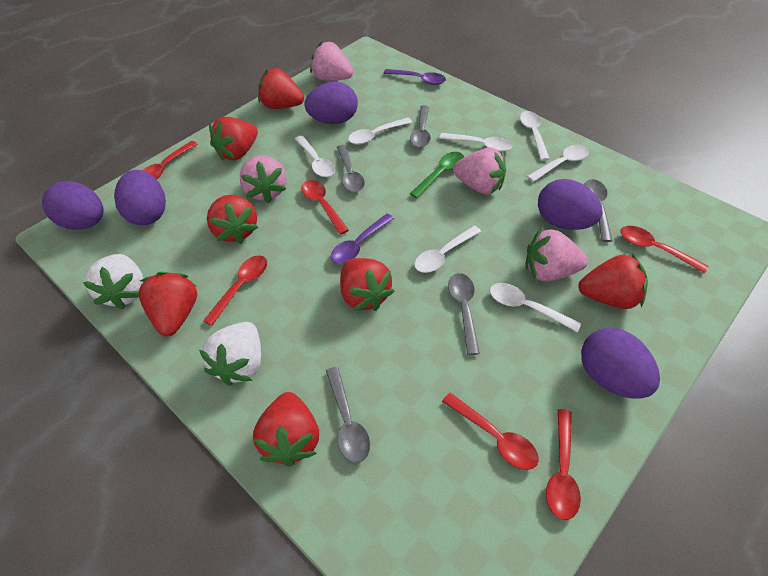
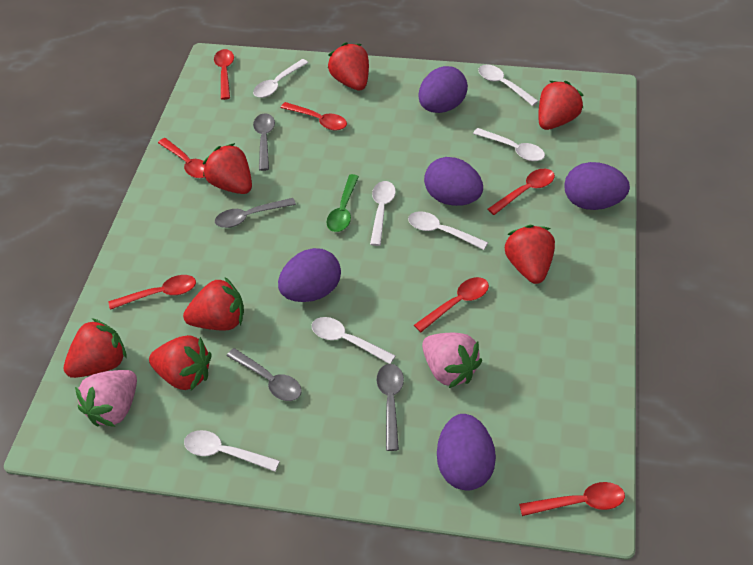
grey spoon: 5 -> 4
pink strawberry: 4 -> 2
purple spoon: 2 -> 0
red spoon: 6 -> 7
white strawberry: 2 -> 0

